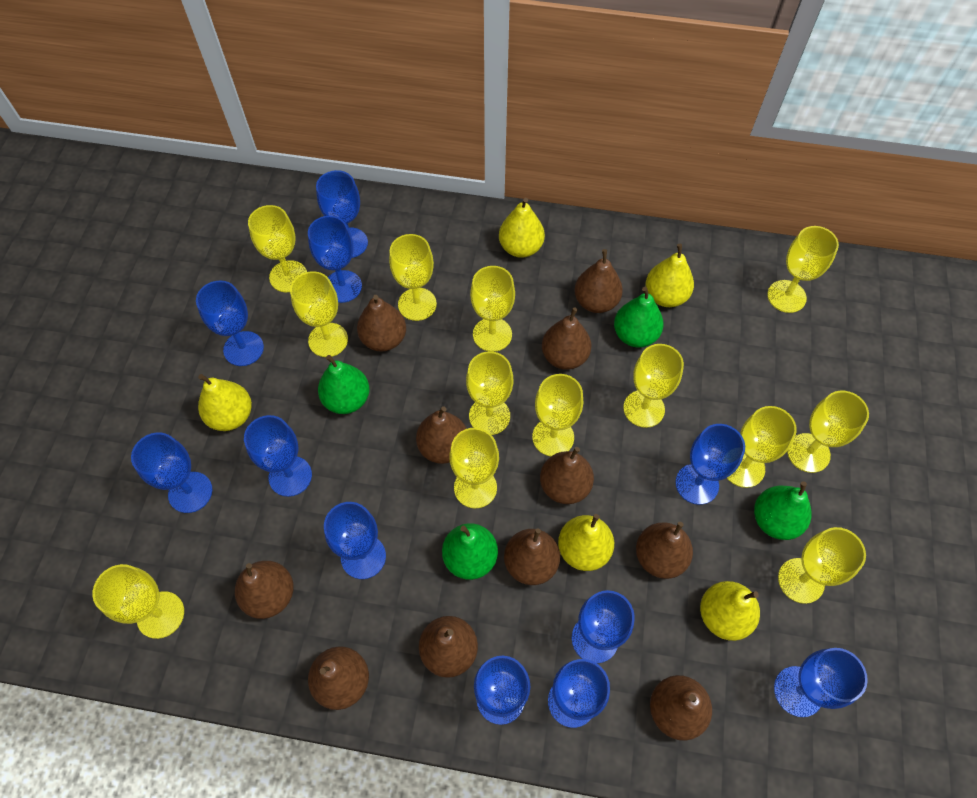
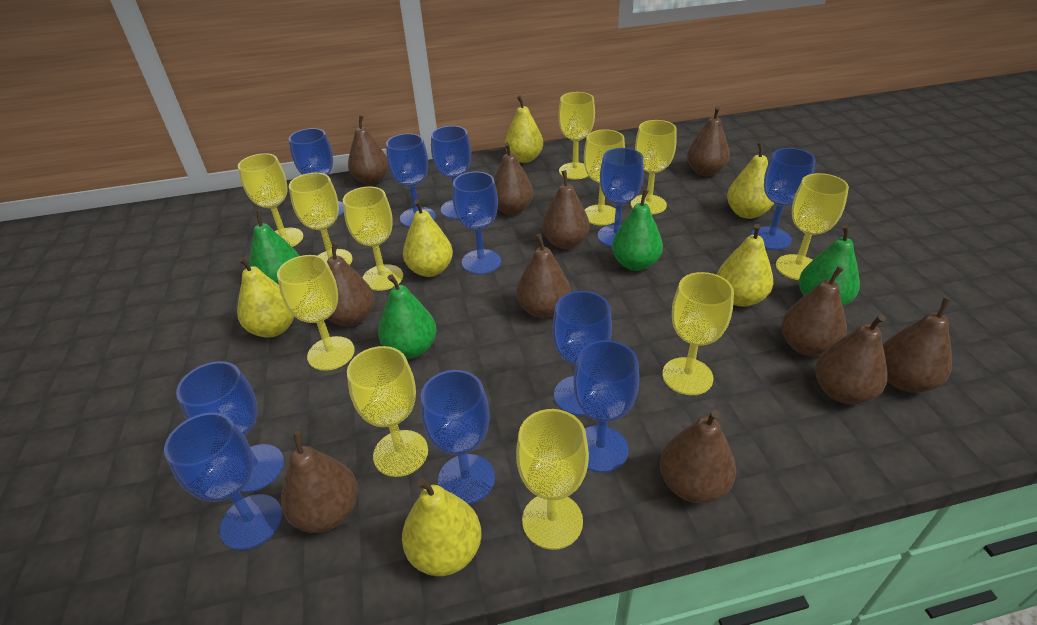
yellow goblet: 13 -> 11
yellow pear: 5 -> 6

